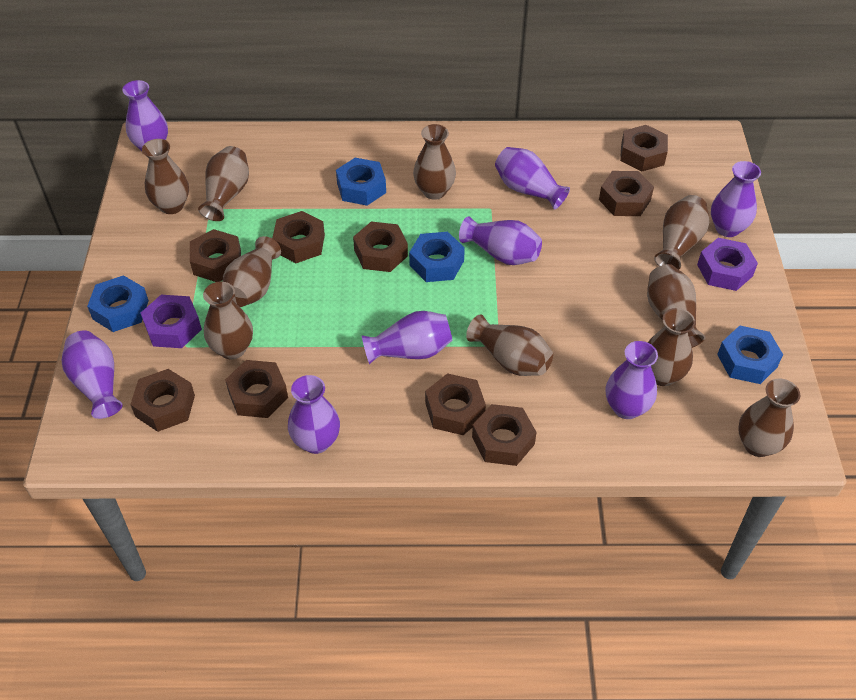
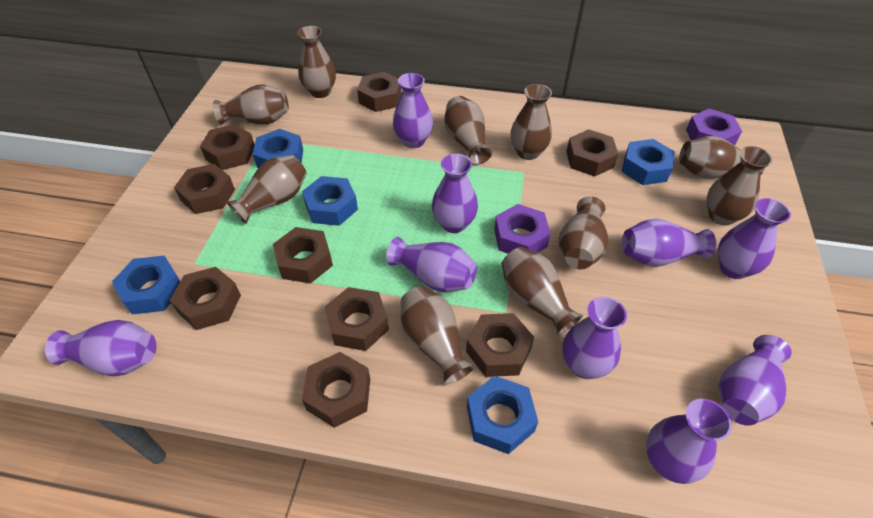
blue nut: 4 -> 5
purple vase: 8 -> 9

